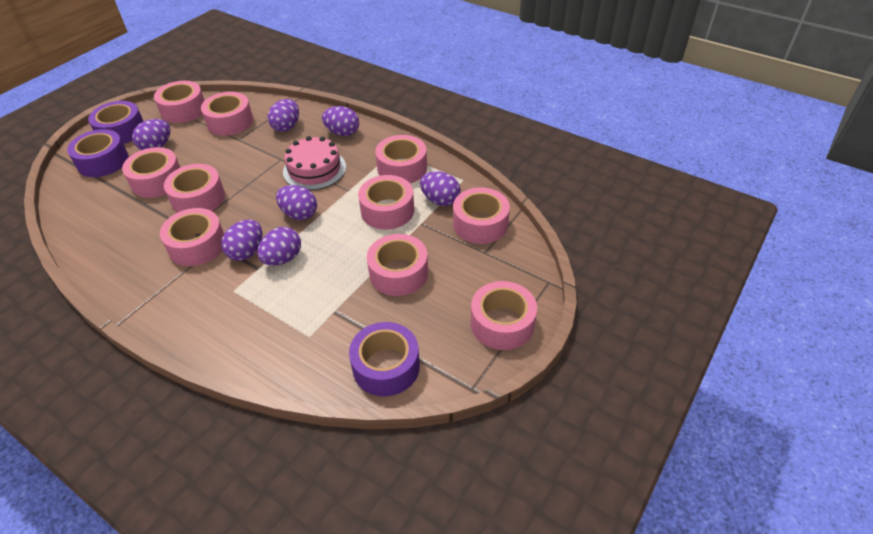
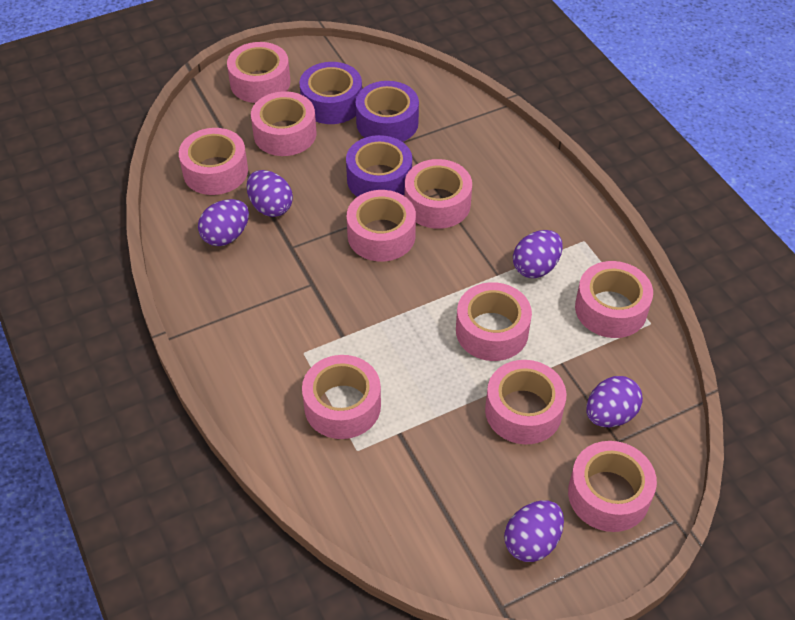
pink cake: 1 -> 0
purple egg: 7 -> 5

